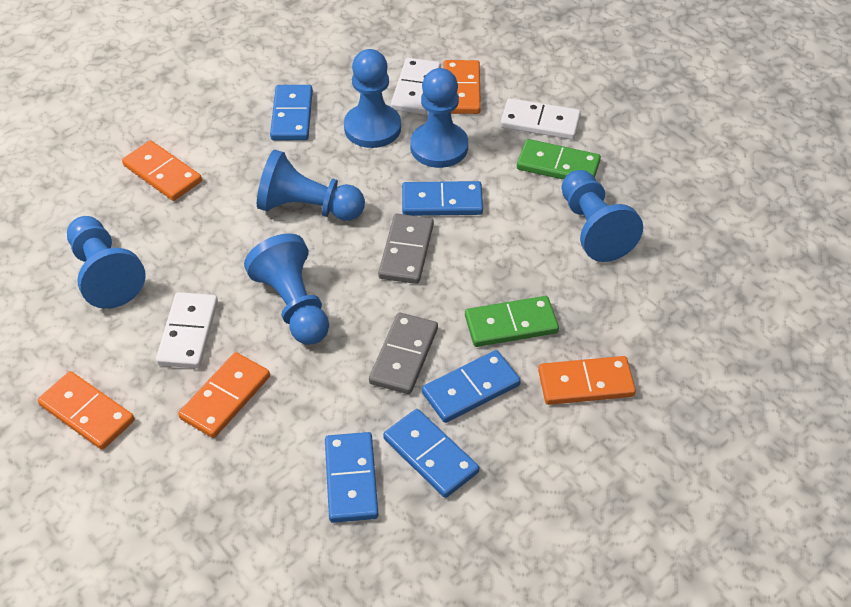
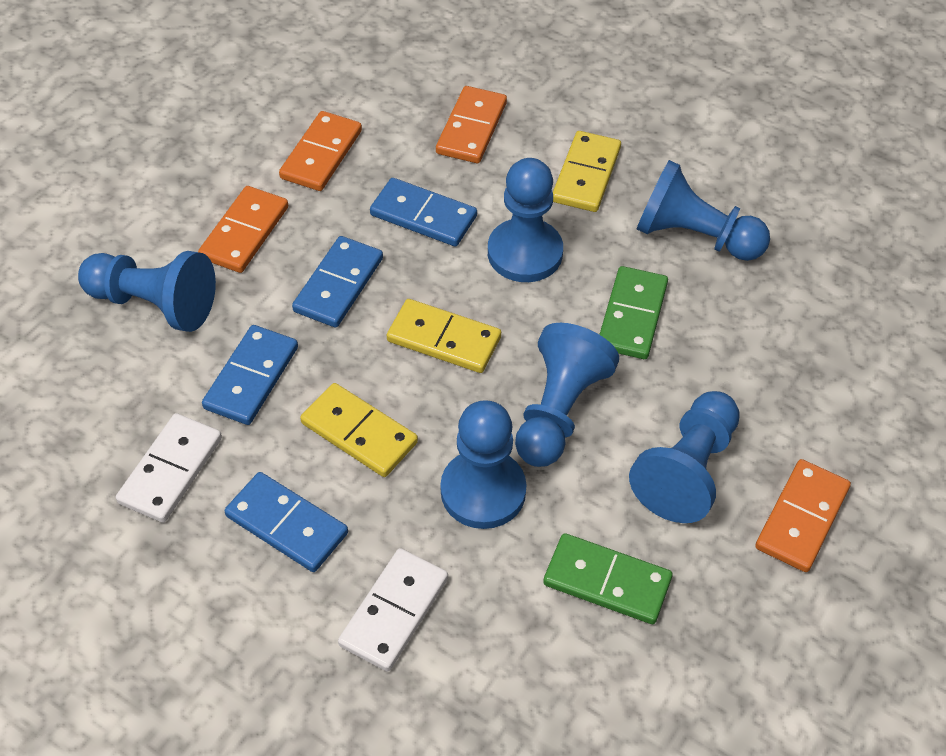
blue domino: 5 -> 4
grey domino: 2 -> 0
orange domino: 5 -> 4
white domino: 3 -> 2
yellow domino: 0 -> 3

